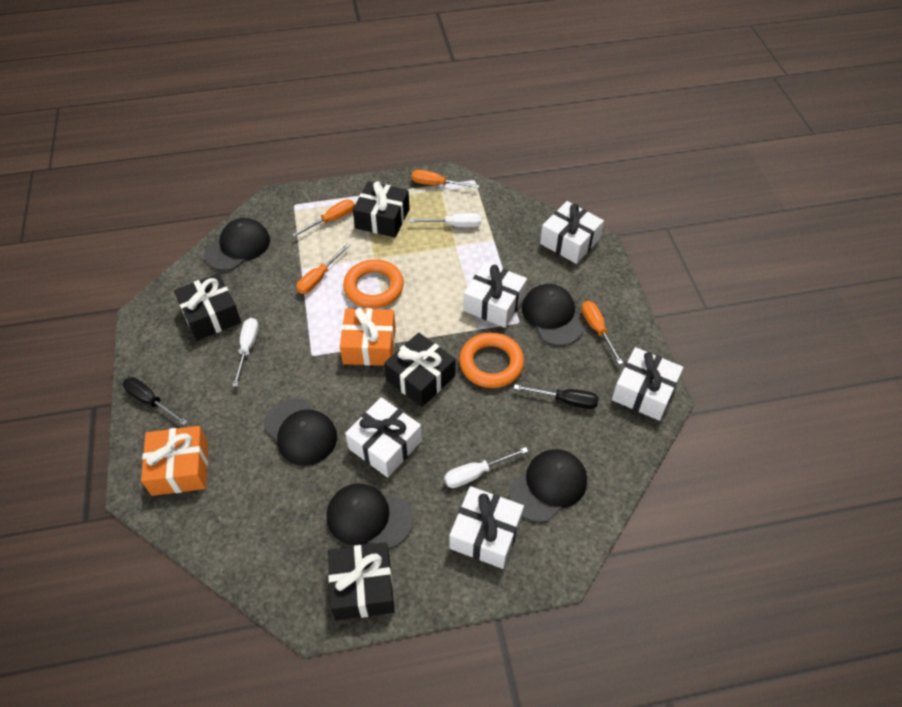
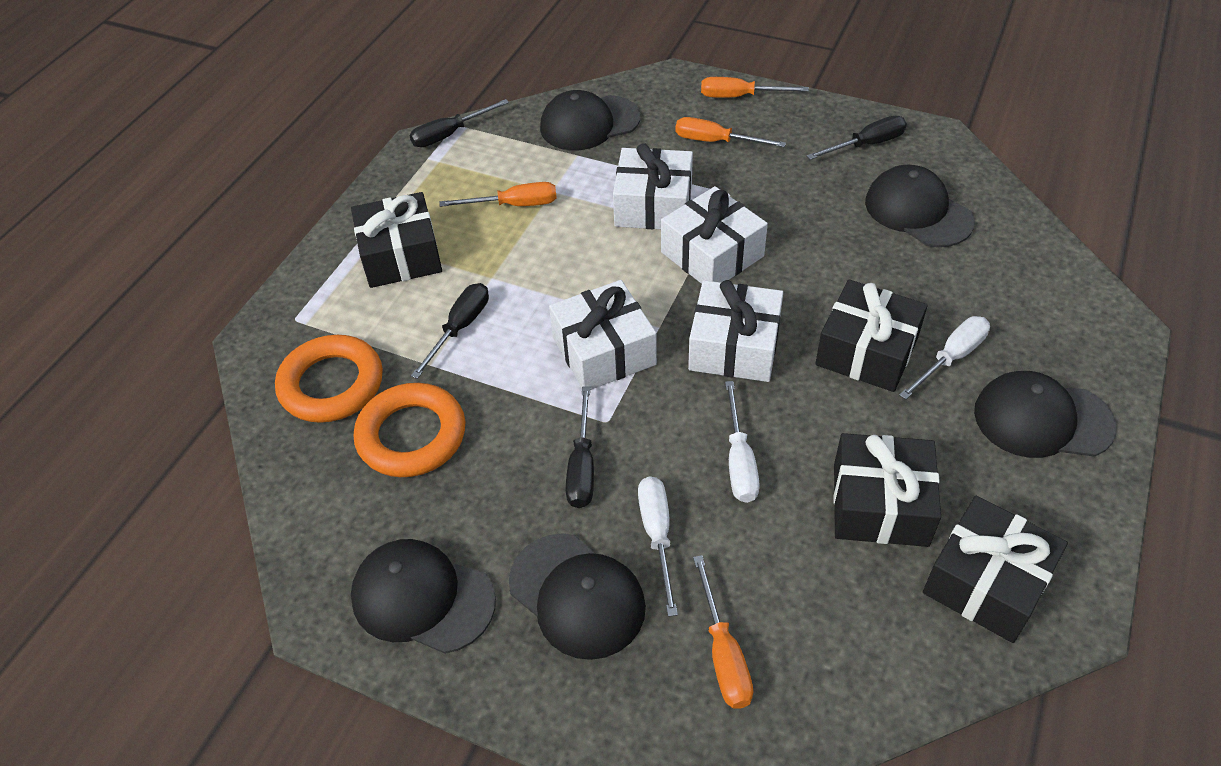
black screwdriver: 2 -> 4
orange gift: 2 -> 0
white gift: 5 -> 4

